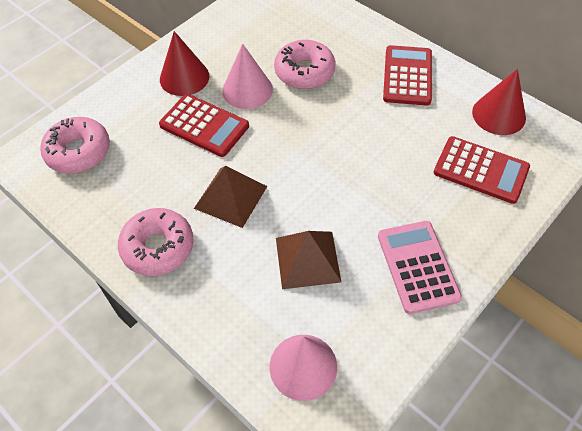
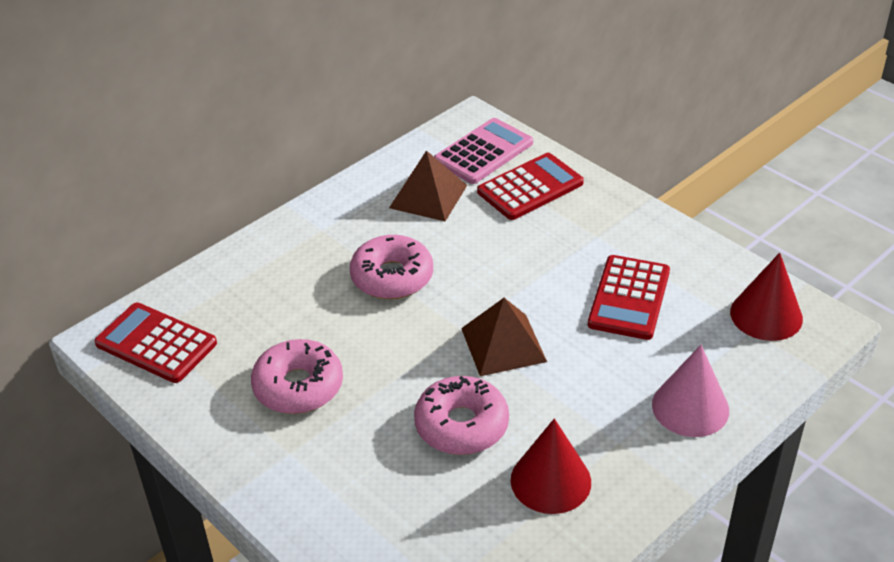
pink cone: 2 -> 1

